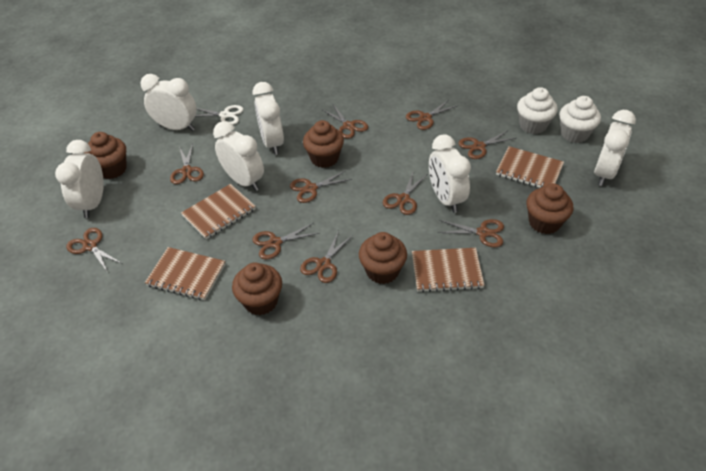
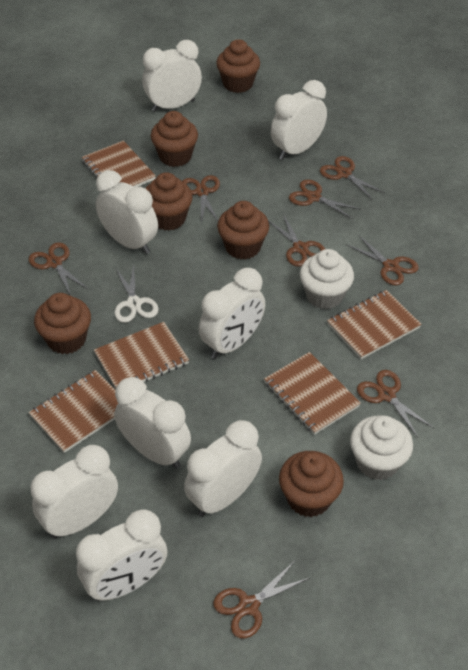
brown cupcake: 5 -> 6
brown notebook: 4 -> 5
brown scissors: 10 -> 8
white clock: 6 -> 8

